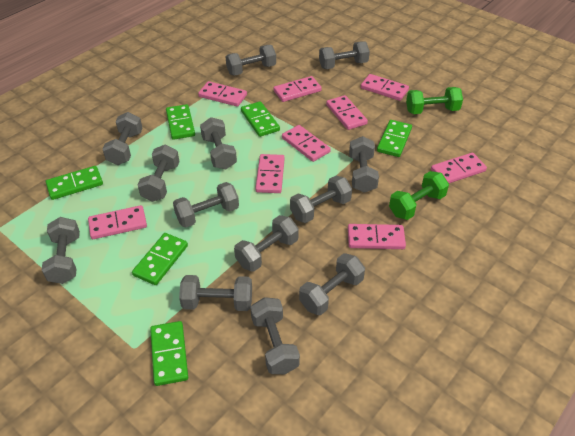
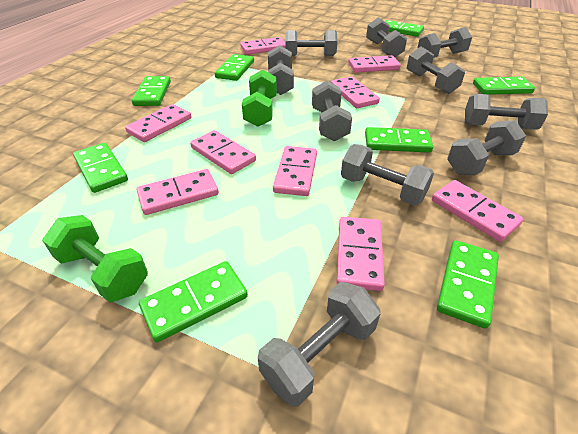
green domino: 6 -> 8
grey dumbbell: 13 -> 10

